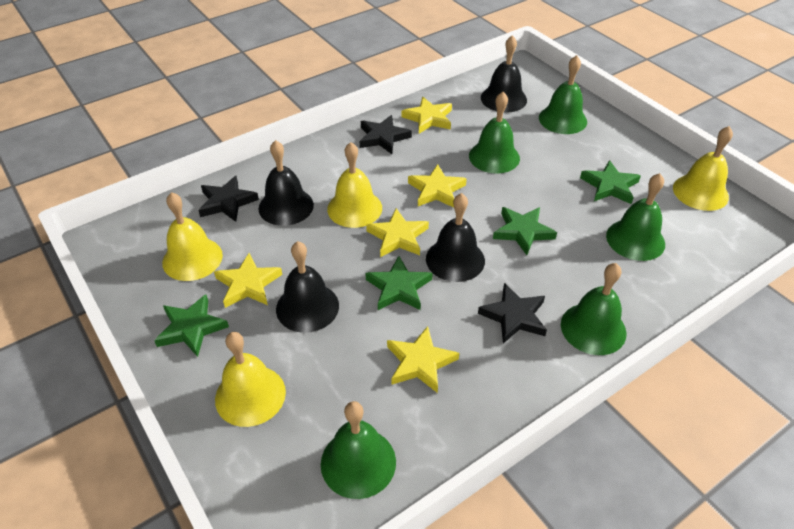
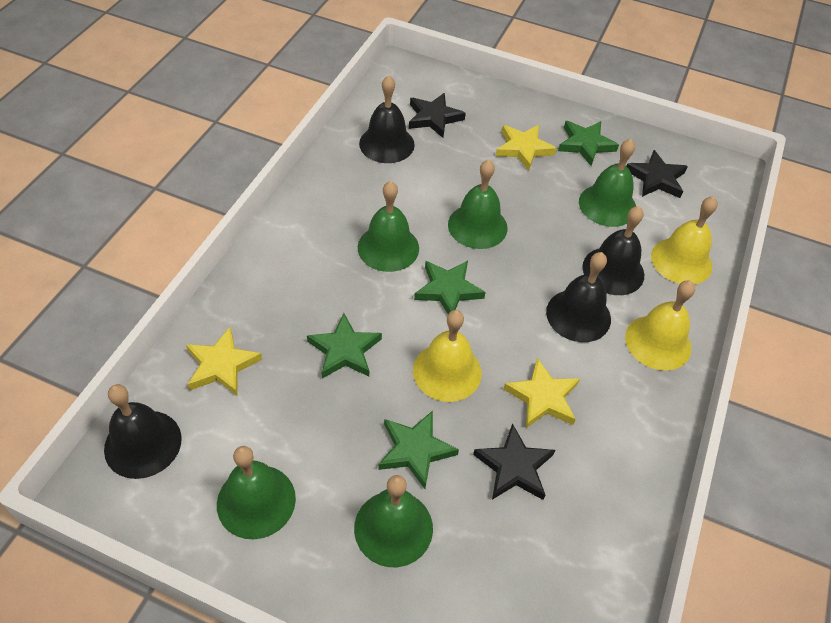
yellow bell: 4 -> 3
yellow star: 5 -> 3

